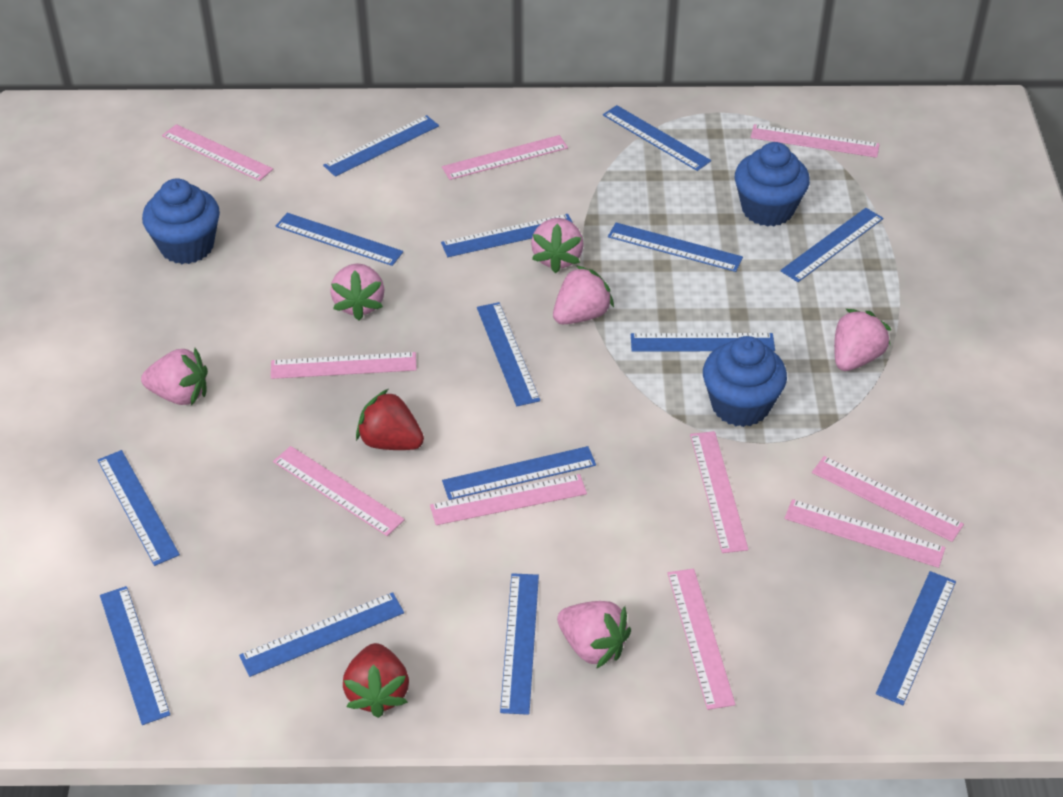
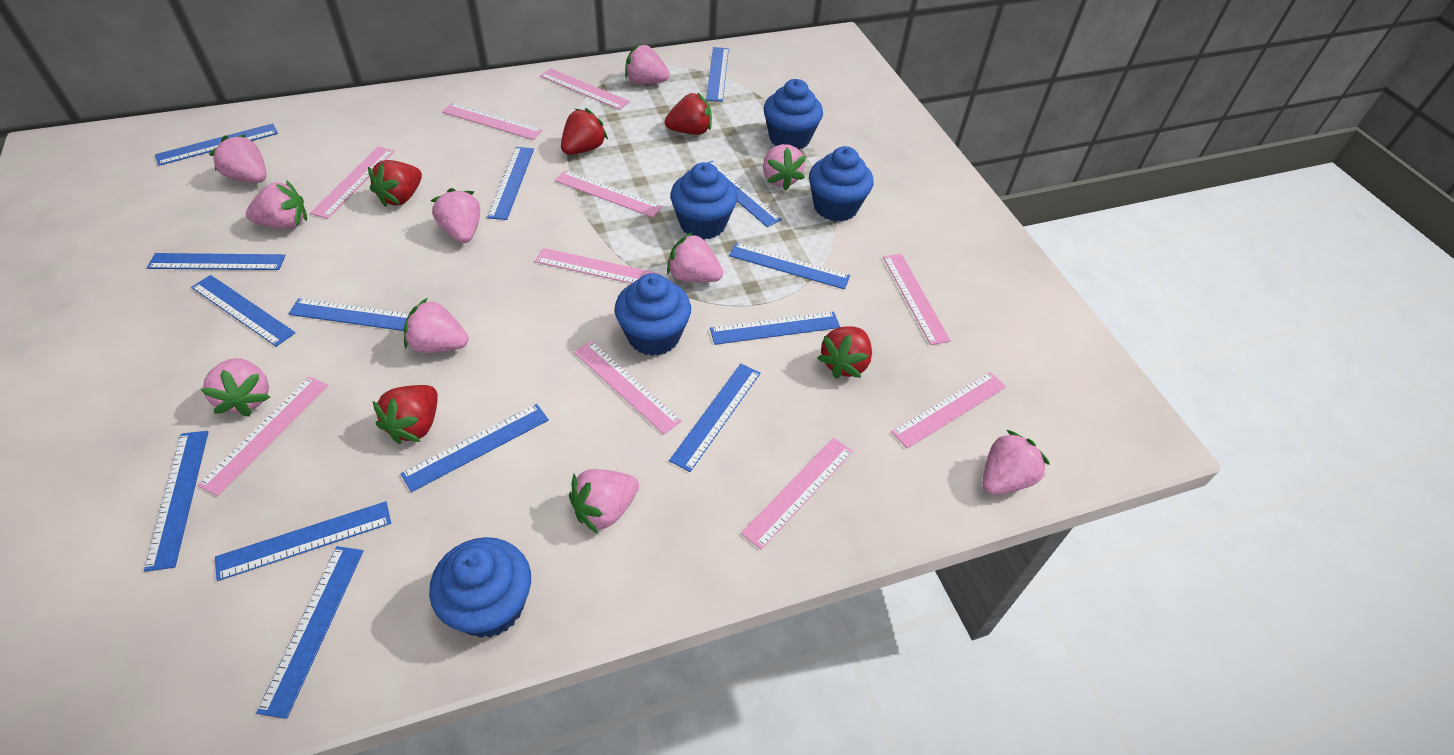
blue cupcake: 3 -> 5
pink strawberry: 6 -> 10
red strawberry: 2 -> 5

